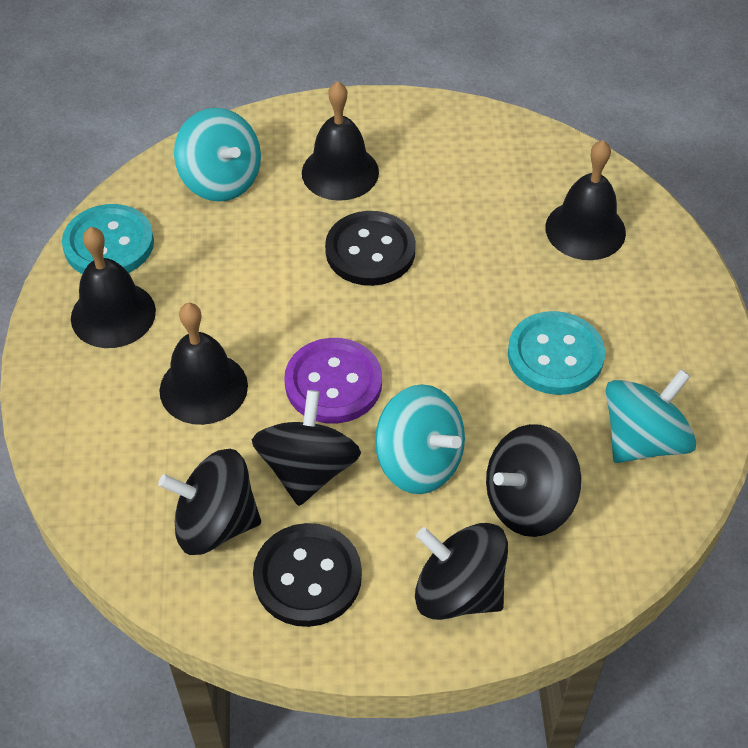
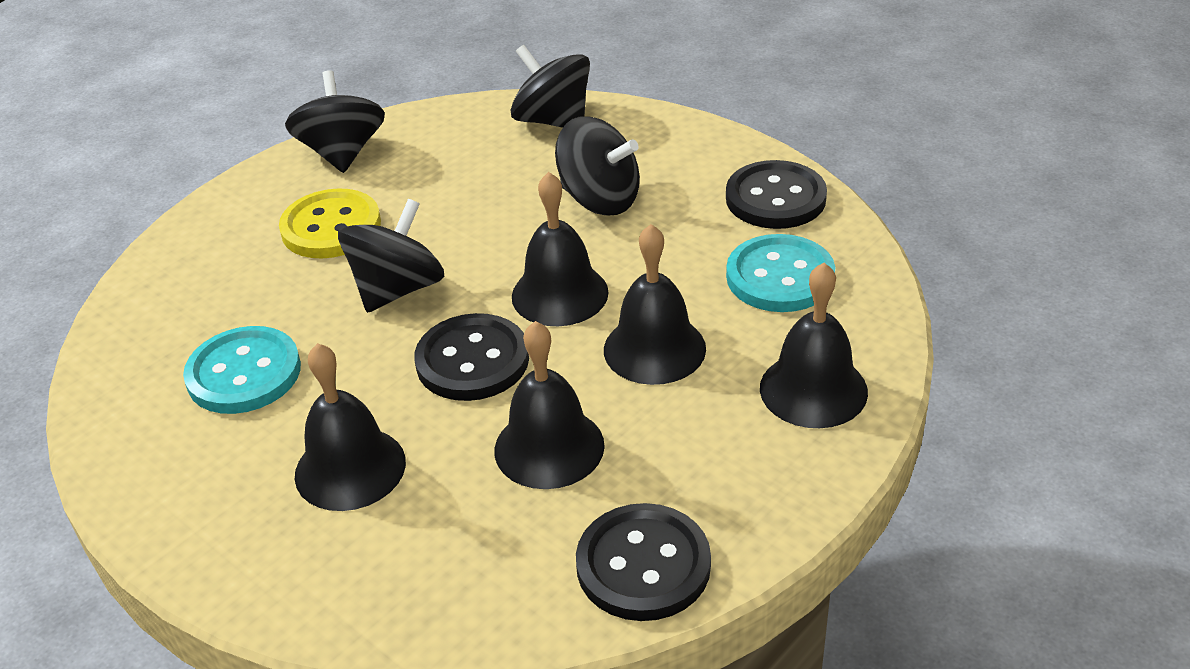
black bell: 4 -> 5
black button: 2 -> 3
purple button: 1 -> 0
turquoise spinning top: 3 -> 0
yellow button: 0 -> 1

